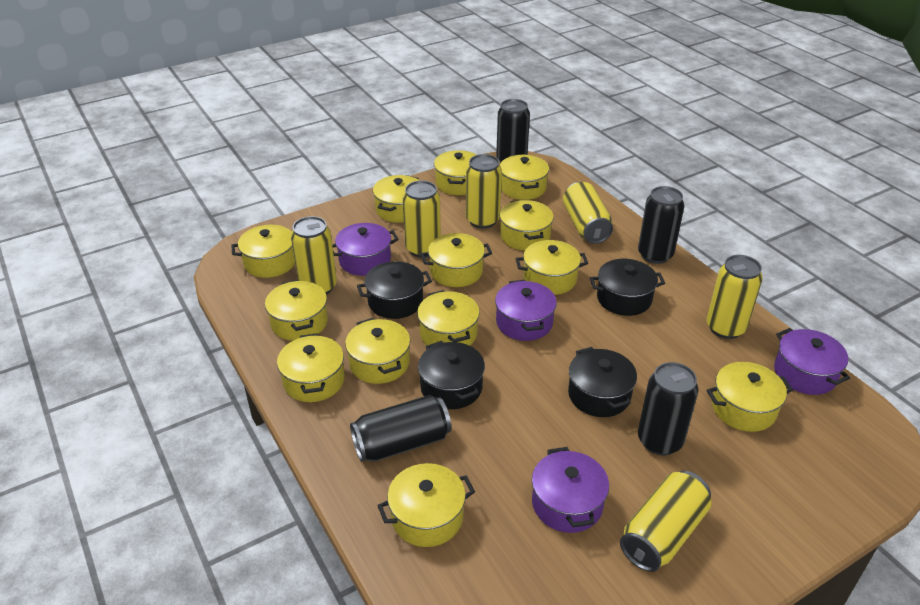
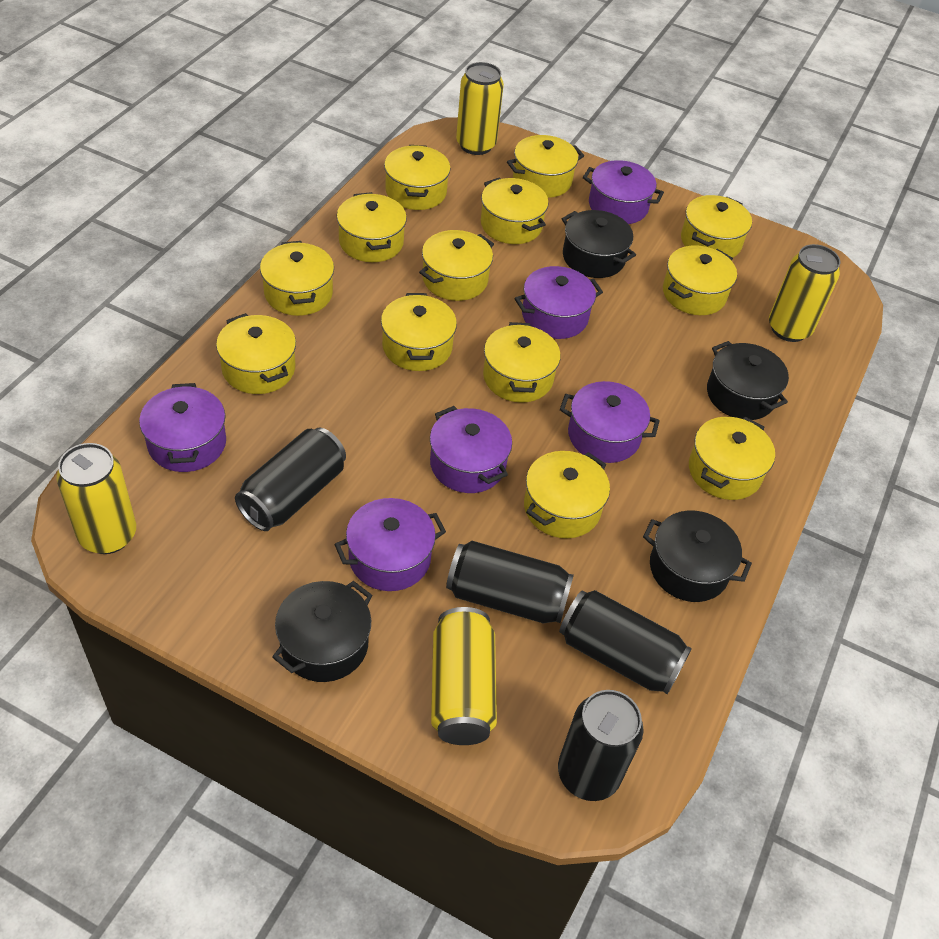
purple pot: 4 -> 6
yellow can: 6 -> 4

